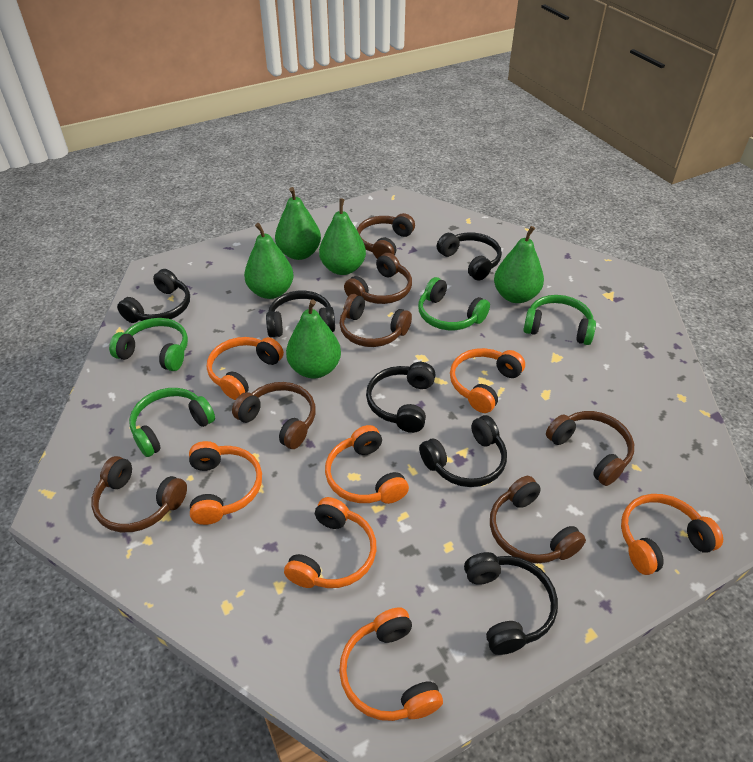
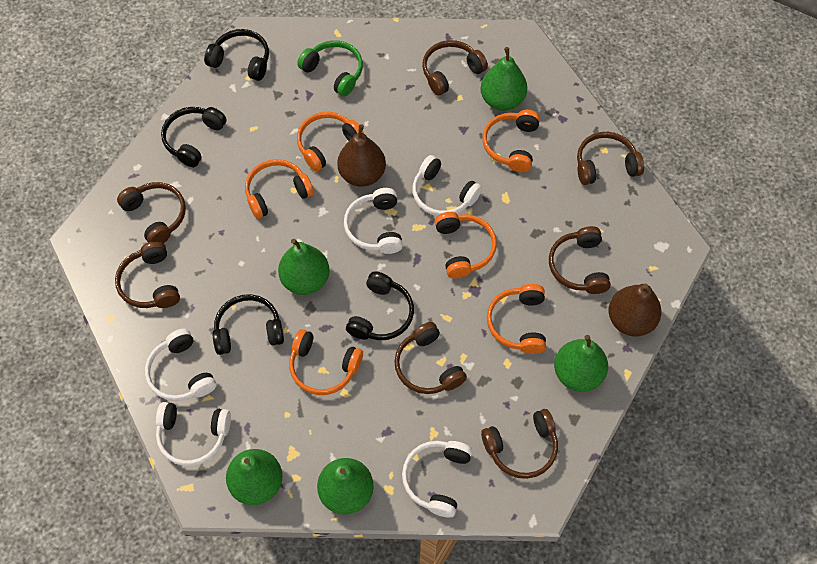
black headphones: 6 -> 4
brown pear: 0 -> 2
green headphones: 4 -> 1
orange headphones: 7 -> 6
white headphones: 0 -> 5

